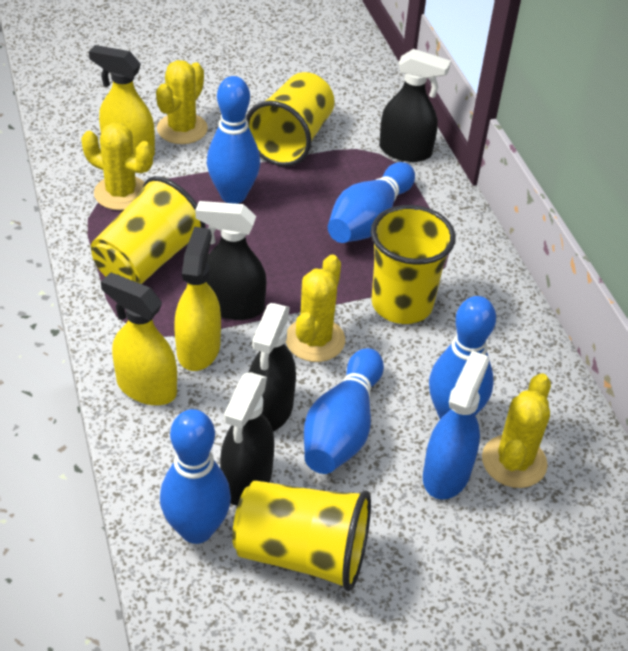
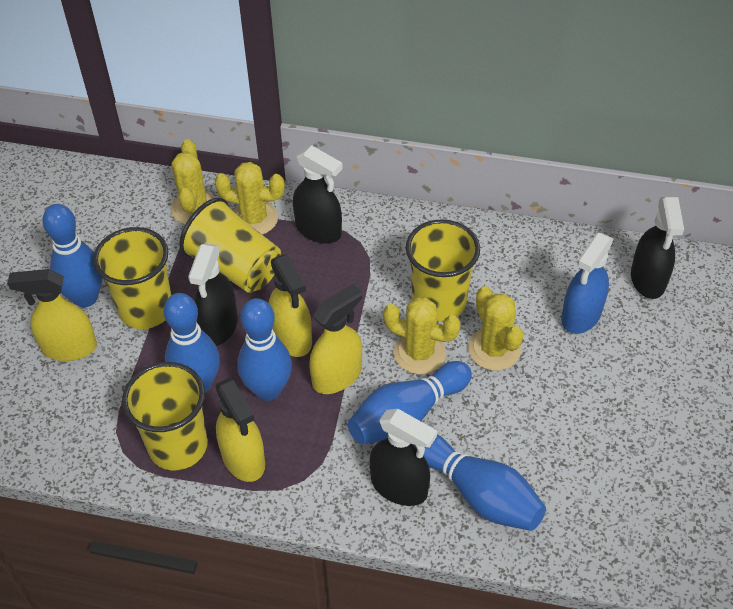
yellow spray bottle: 3 -> 4

